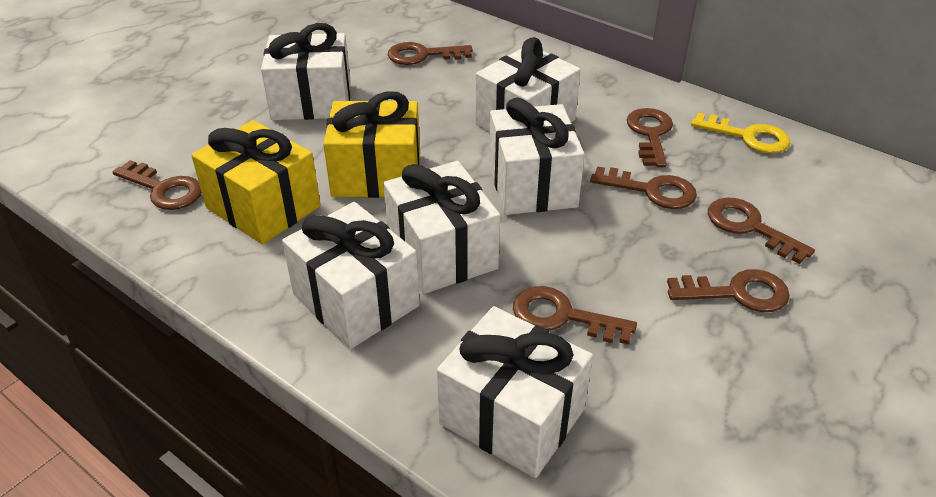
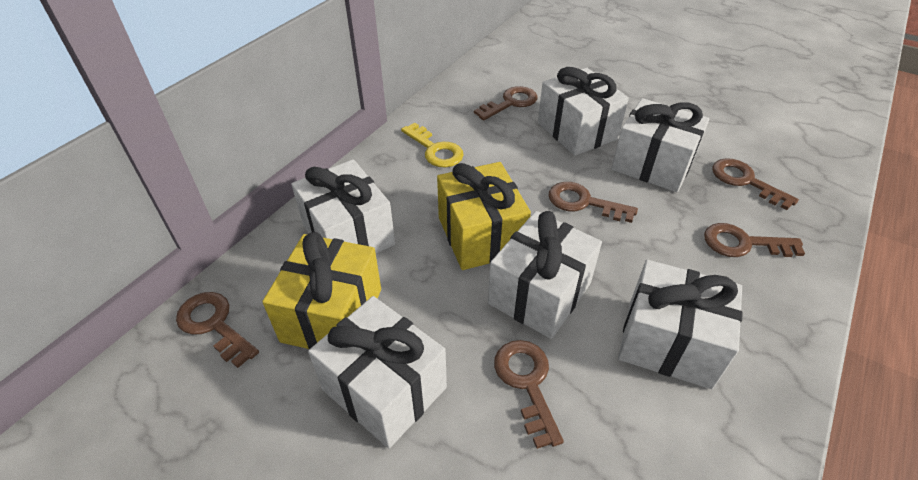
brown key: 7 -> 6

